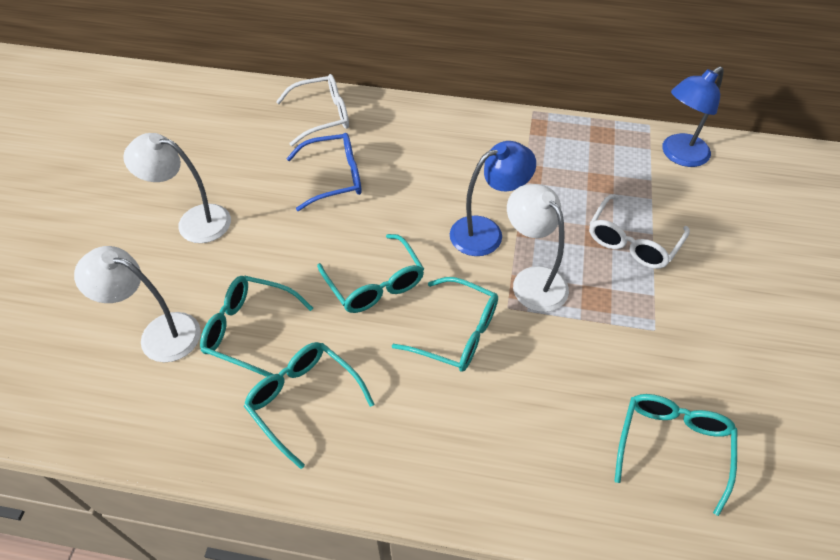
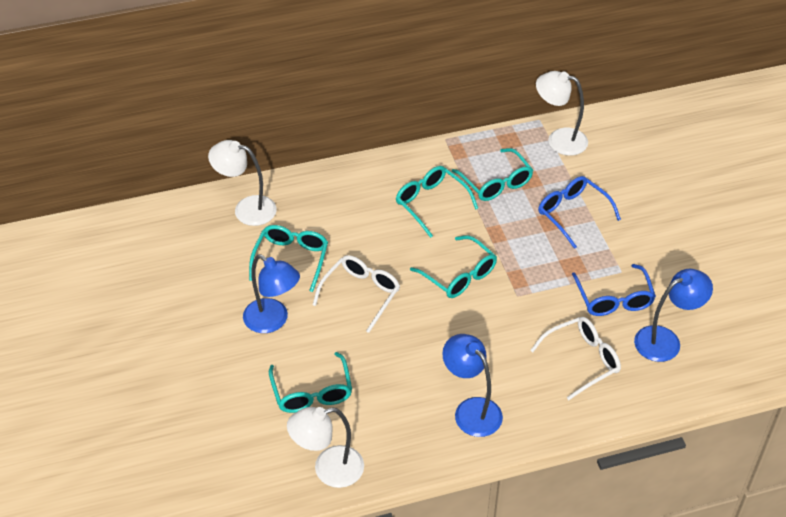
blue glasses: 1 -> 2
blue lamp: 2 -> 3

